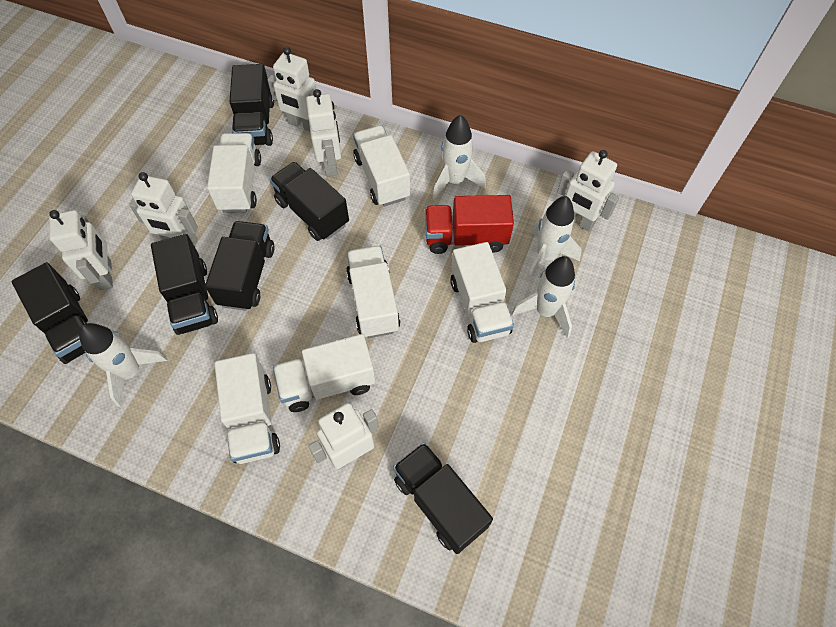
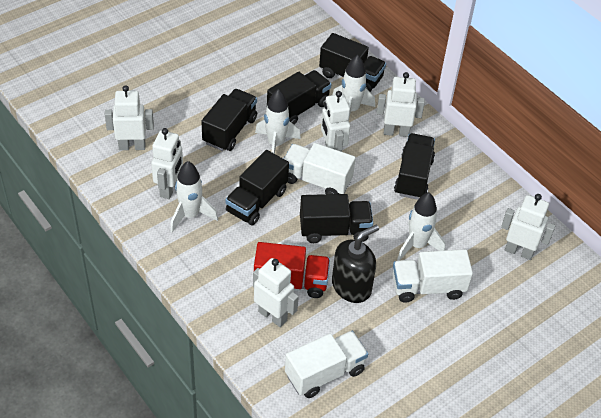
black soap dispenser: 0 -> 1
white truck: 6 -> 3

